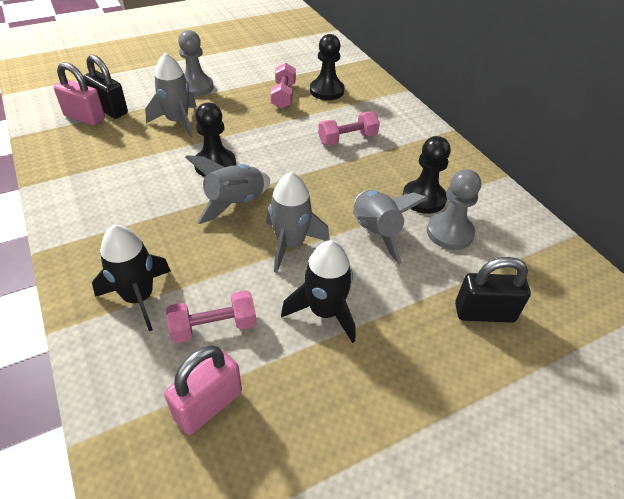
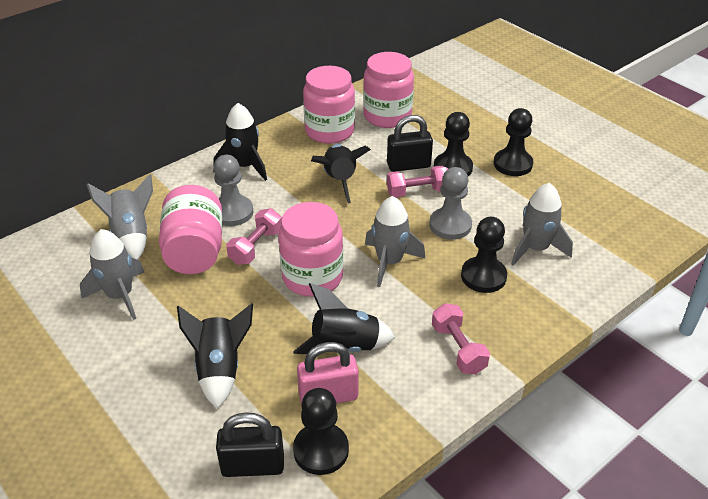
black pawn: 3 -> 4
black rocket: 2 -> 4
pink jar: 0 -> 4
pink padlock: 2 -> 1

